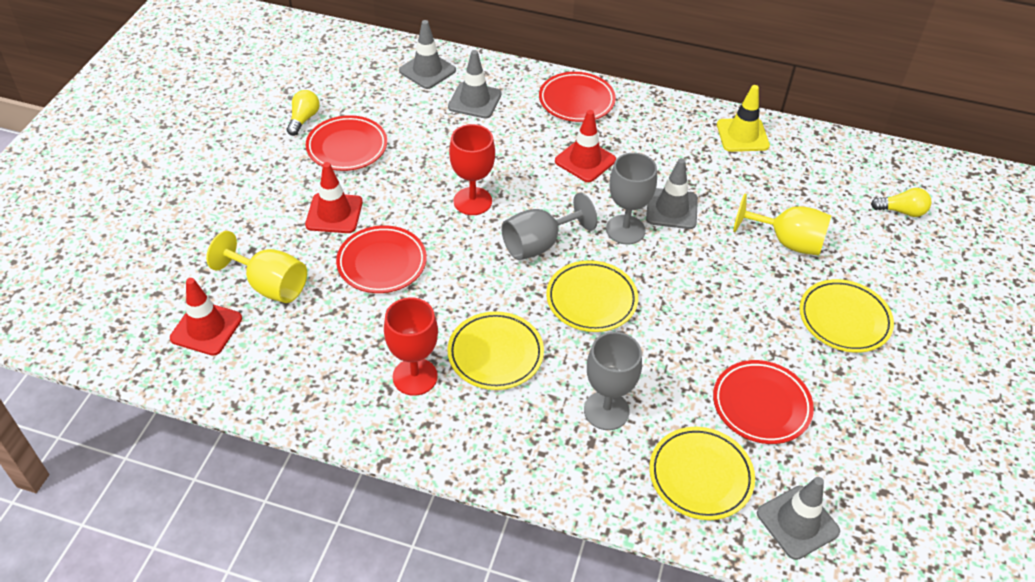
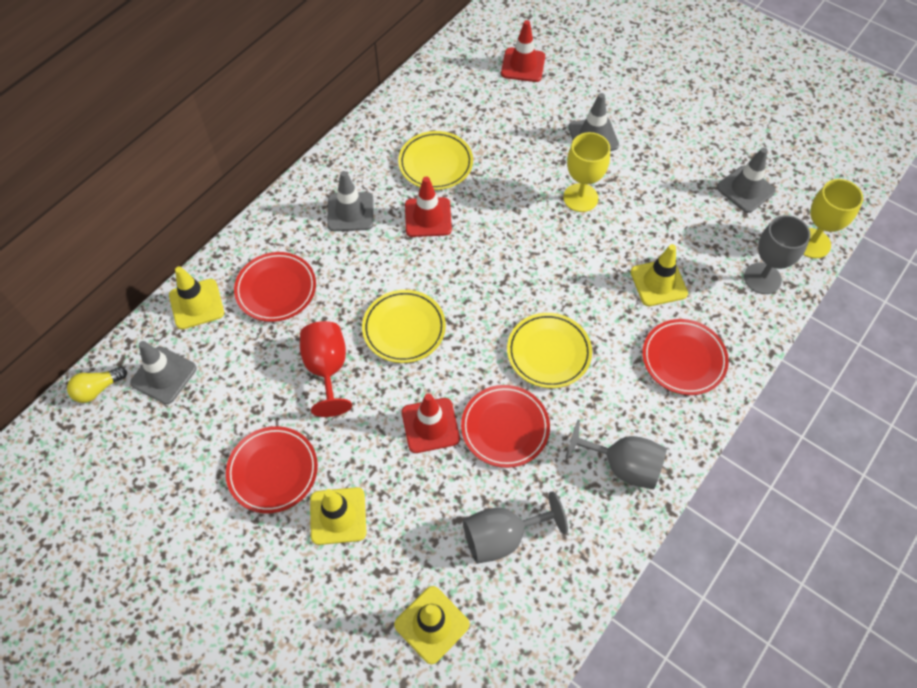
red goblet: 2 -> 1
yellow light bulb: 2 -> 1
yellow plate: 4 -> 3
yellow traffic cone: 1 -> 4

